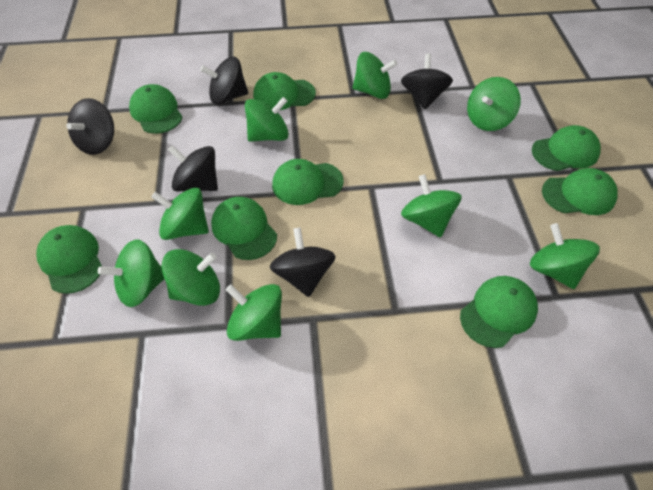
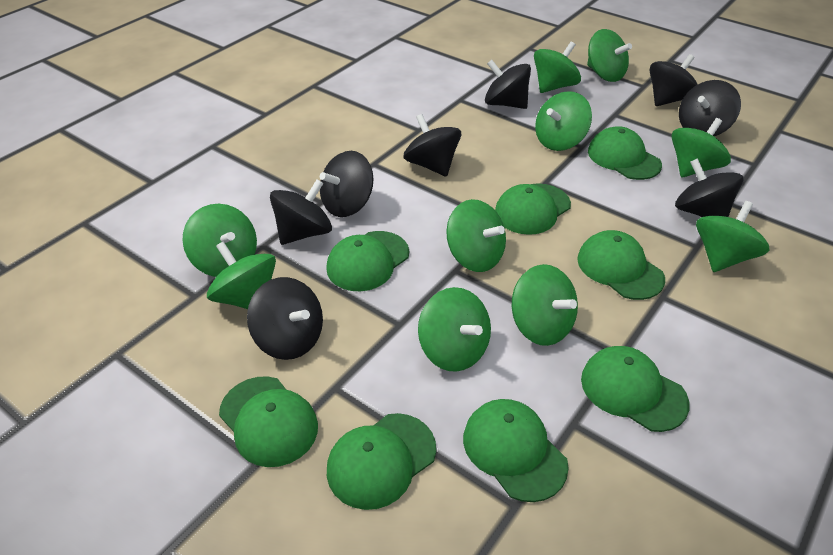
black spinning top: 5 -> 8
green spinning top: 9 -> 10

